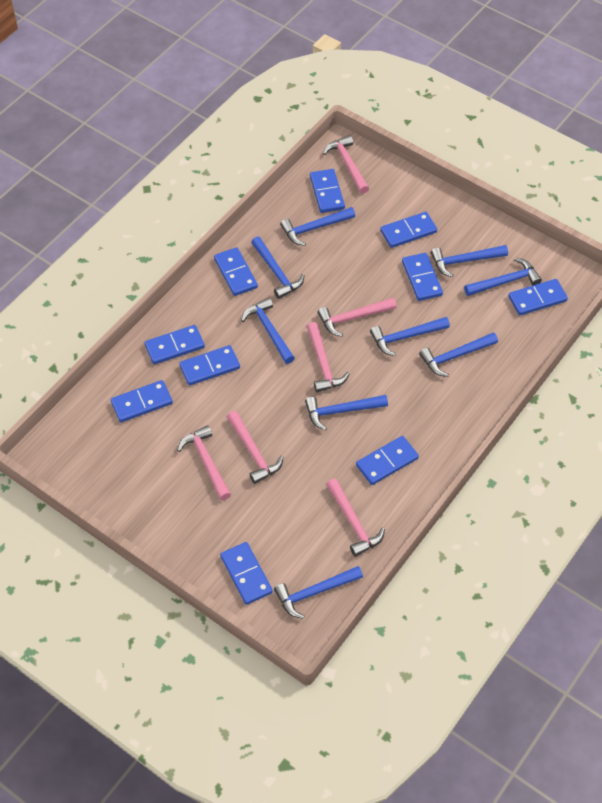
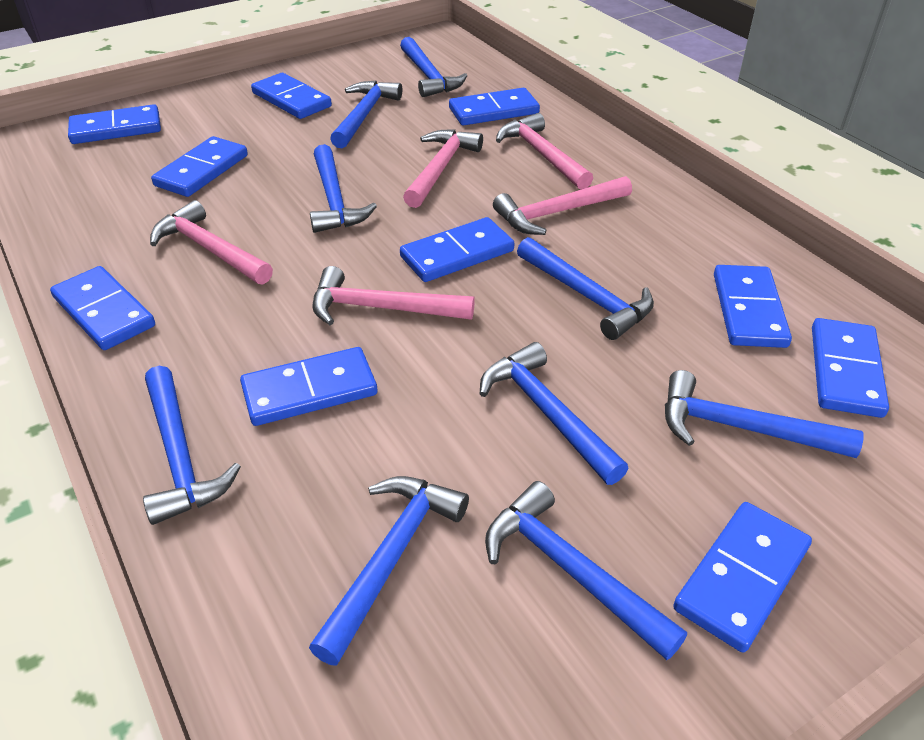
pink hammer: 6 -> 5

